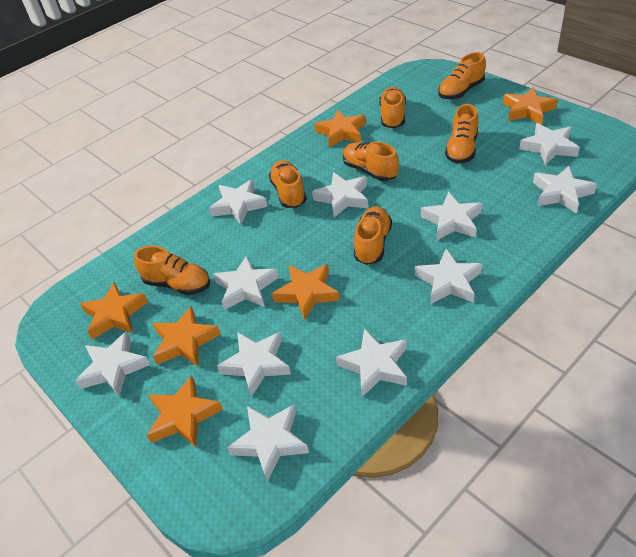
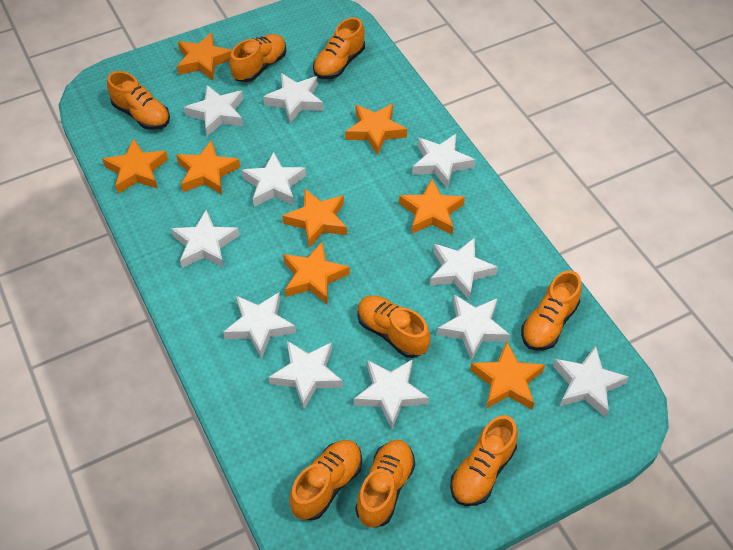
orange shoe: 7 -> 8
orange star: 6 -> 8

